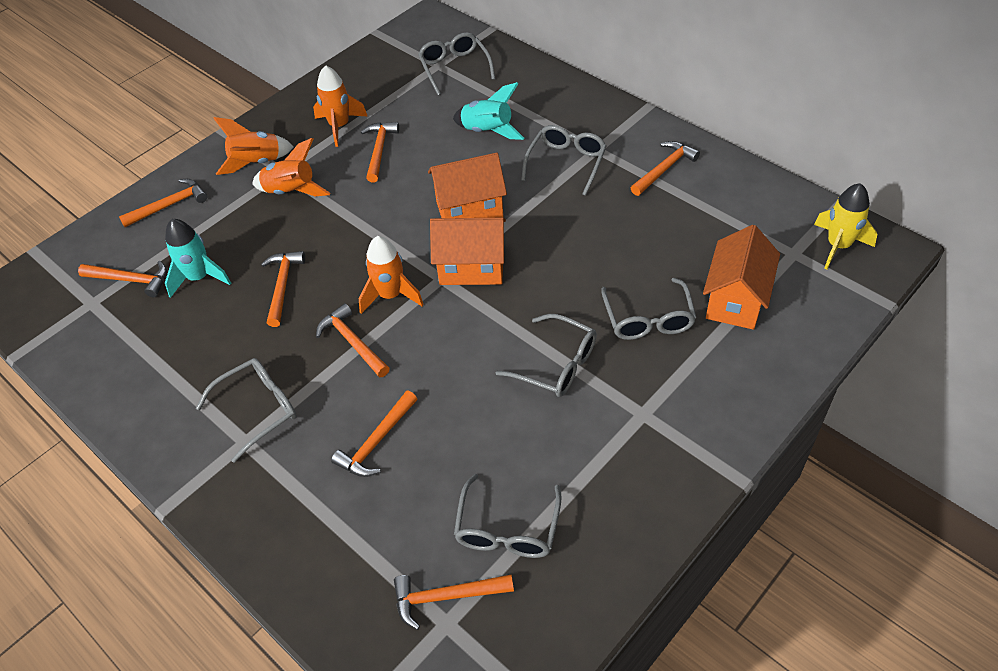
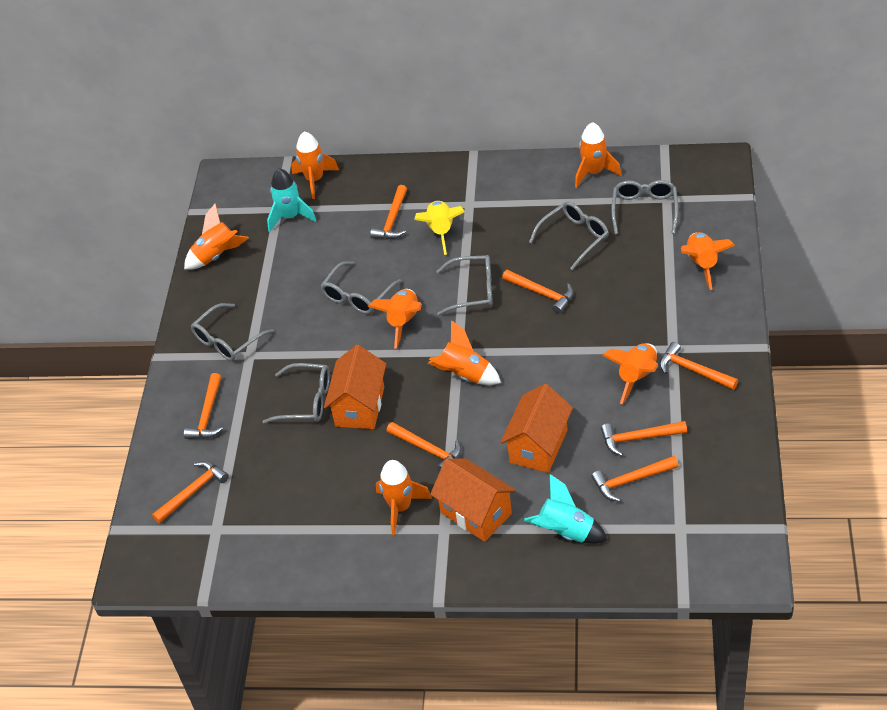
orange rocket: 4 -> 8

